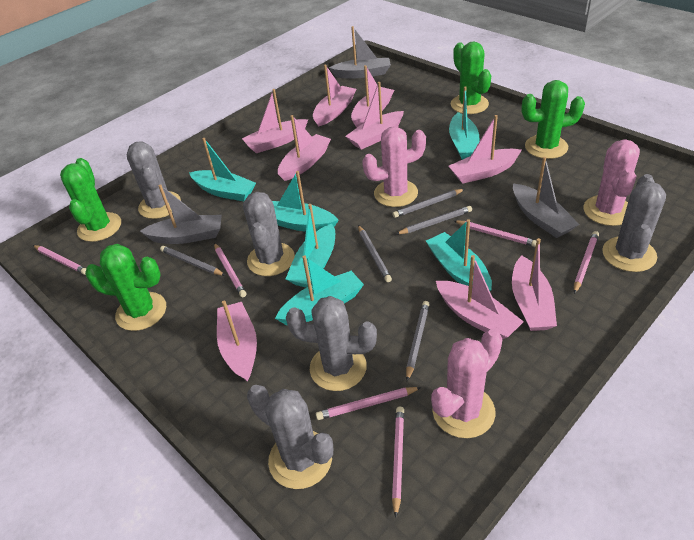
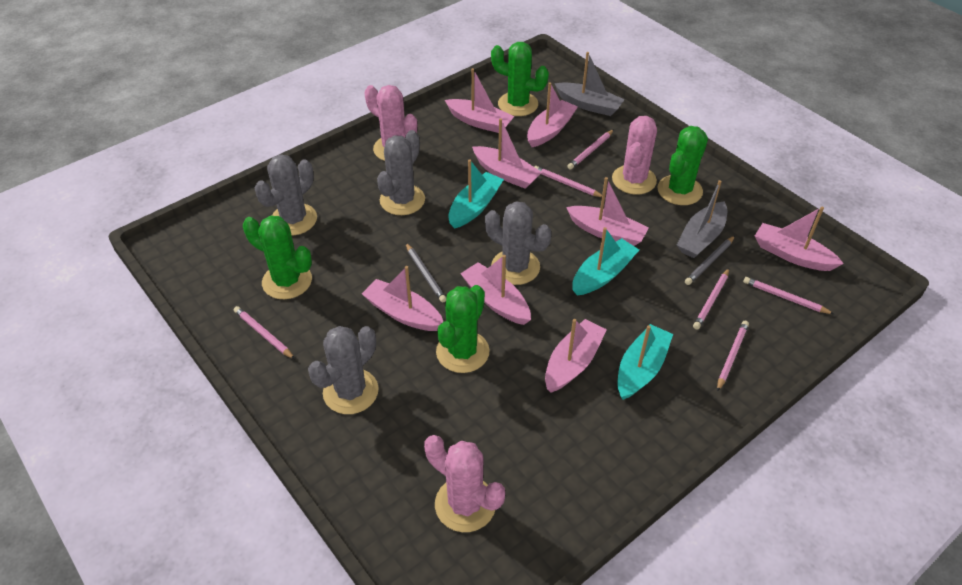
grey boat: 3 -> 2
grey cactus: 5 -> 4
grey pencil: 5 -> 2
pink boat: 9 -> 8
turquoise boat: 6 -> 3

